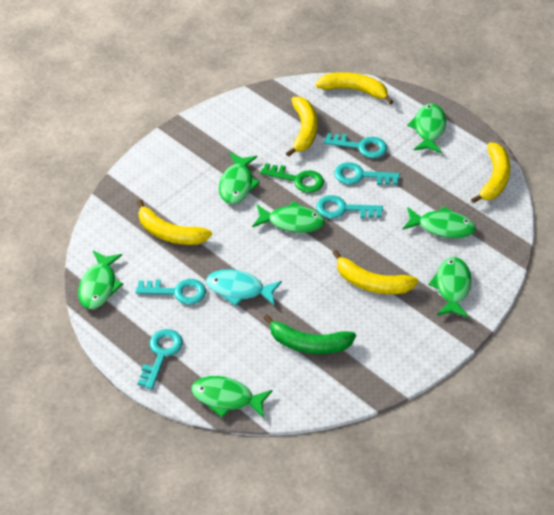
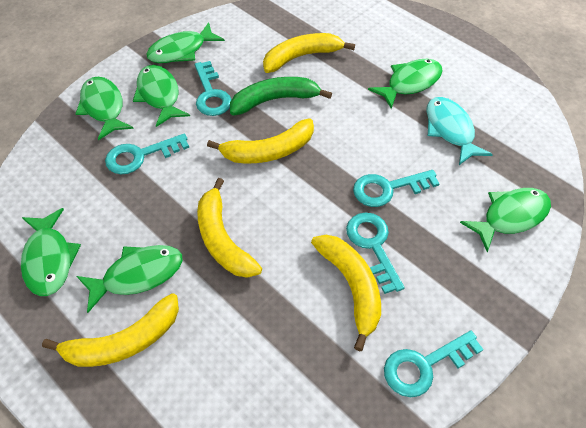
green key: 1 -> 0

